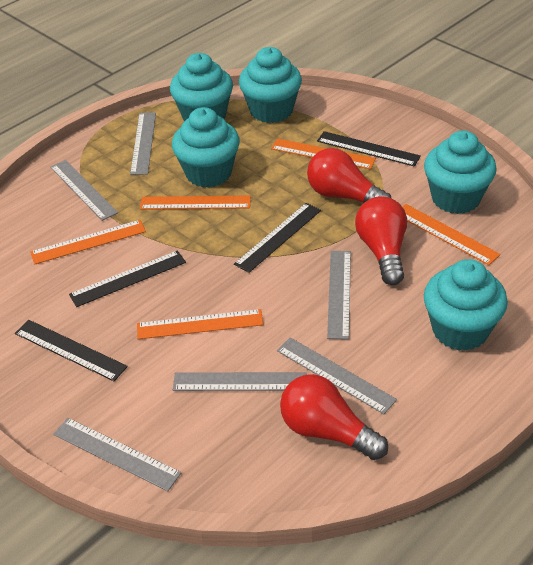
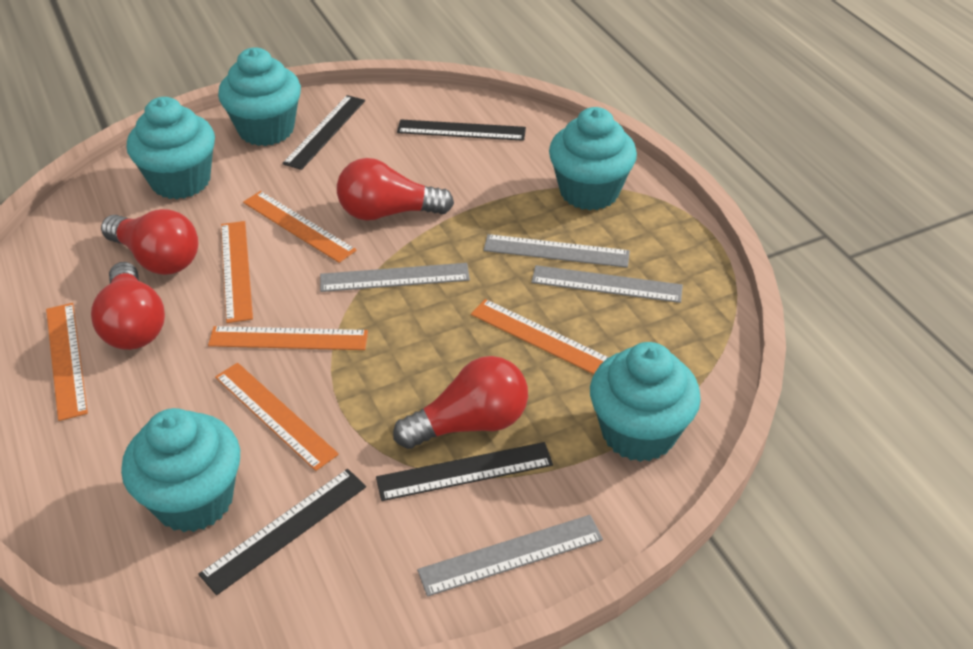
grey ruler: 6 -> 4
orange ruler: 5 -> 6
red light bulb: 3 -> 4

